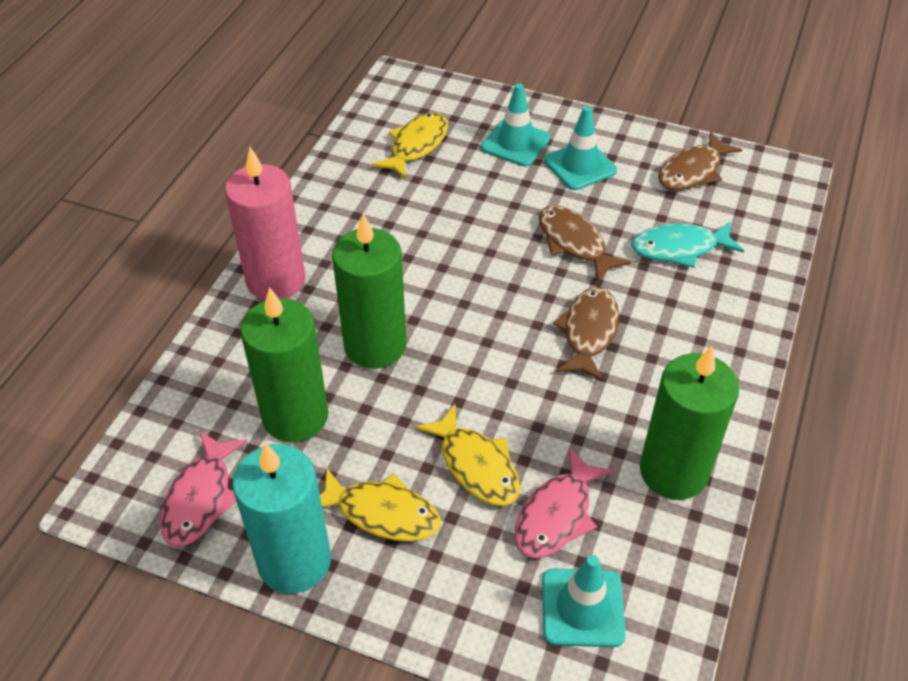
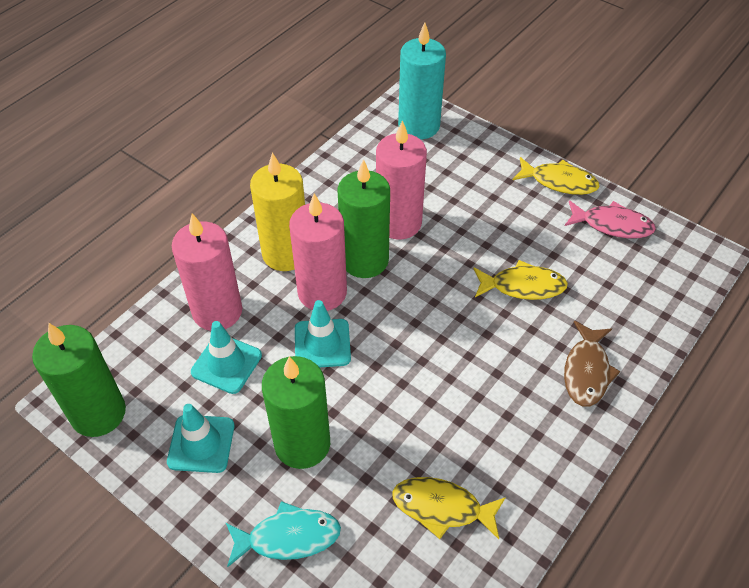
brown fish: 3 -> 1
pink candle: 1 -> 3
pink fish: 2 -> 1
yellow candle: 0 -> 1

